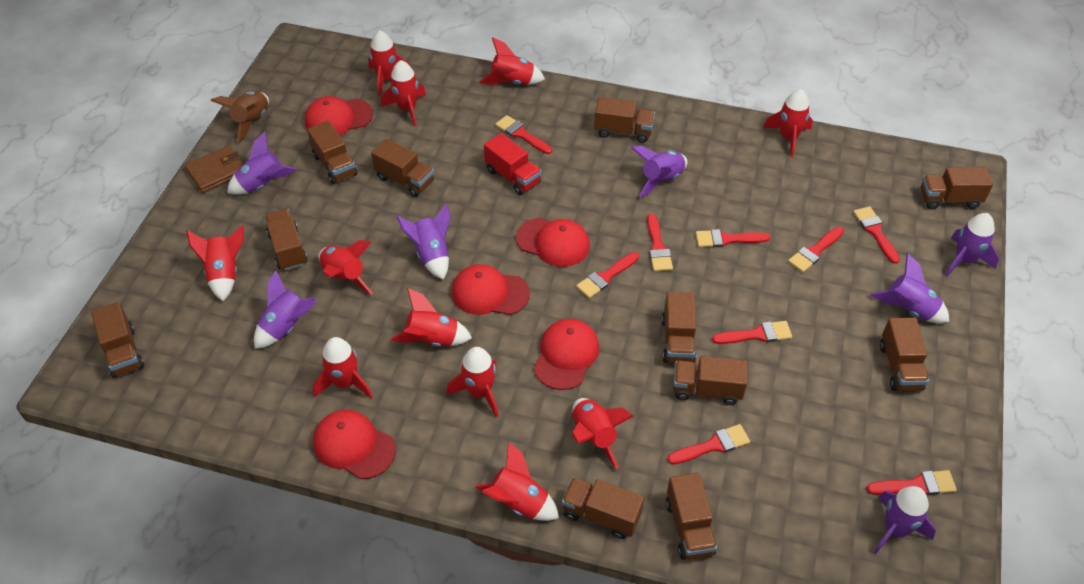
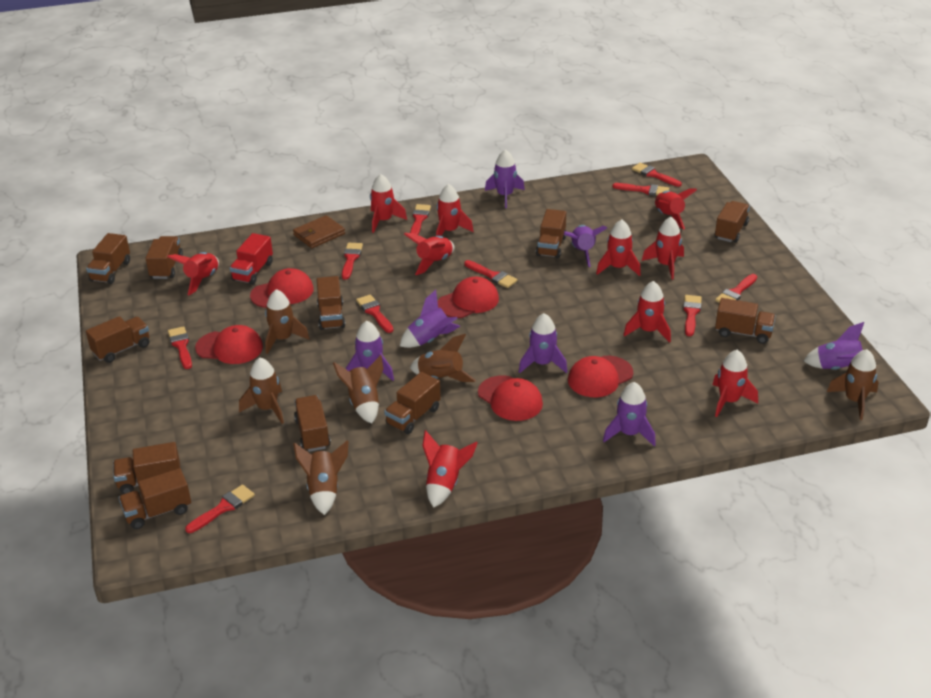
brown rocket: 1 -> 6
red brush: 9 -> 10
red rocket: 11 -> 10

